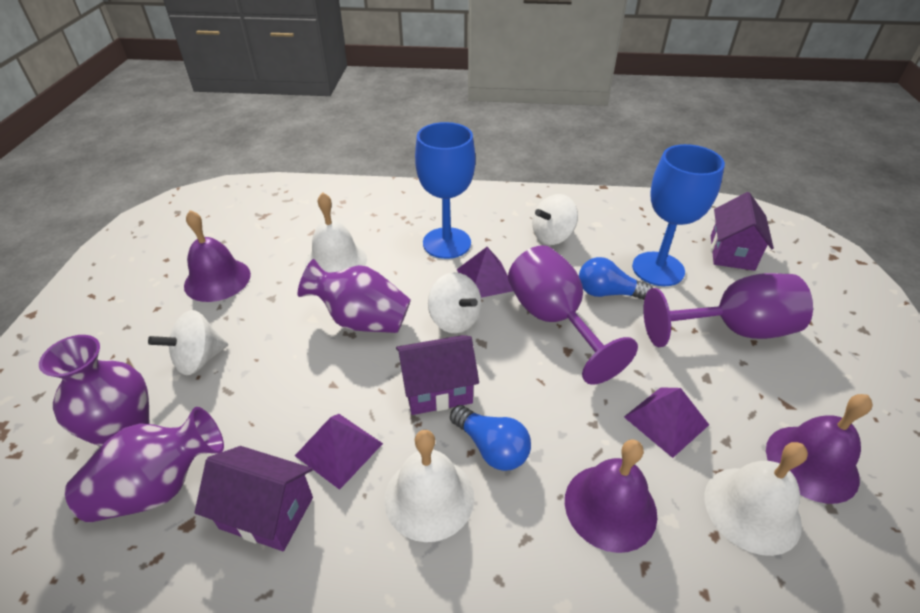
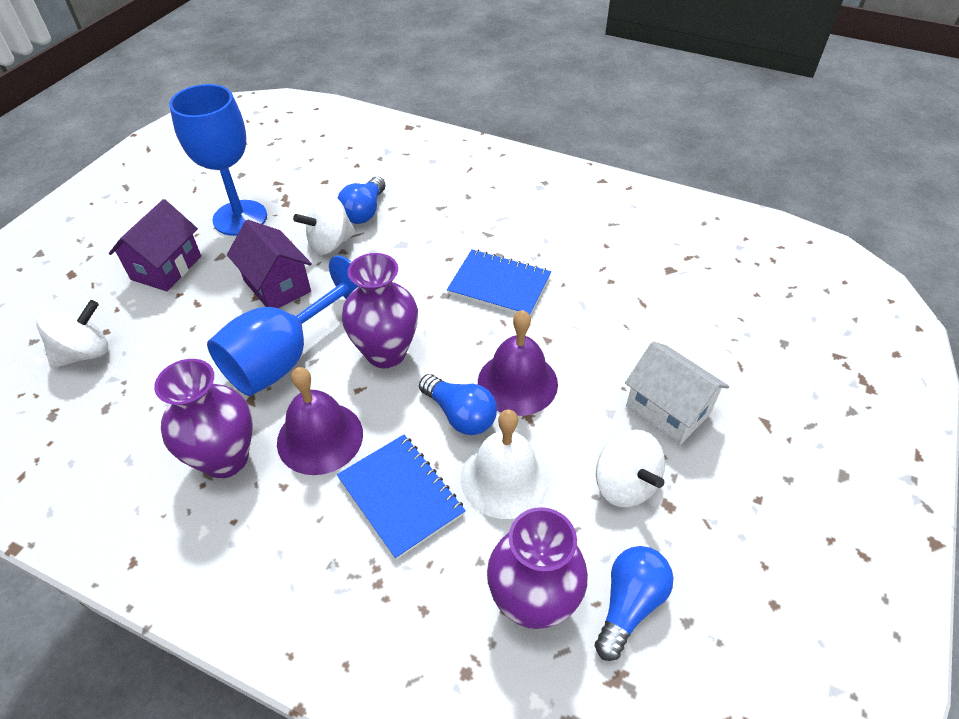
blue light bulb: 2 -> 3
blue notebook: 0 -> 2
purple bell: 3 -> 2
purple goblet: 2 -> 0
purple house: 3 -> 2
purple pyramid: 3 -> 0
white bell: 3 -> 1
white house: 0 -> 1

